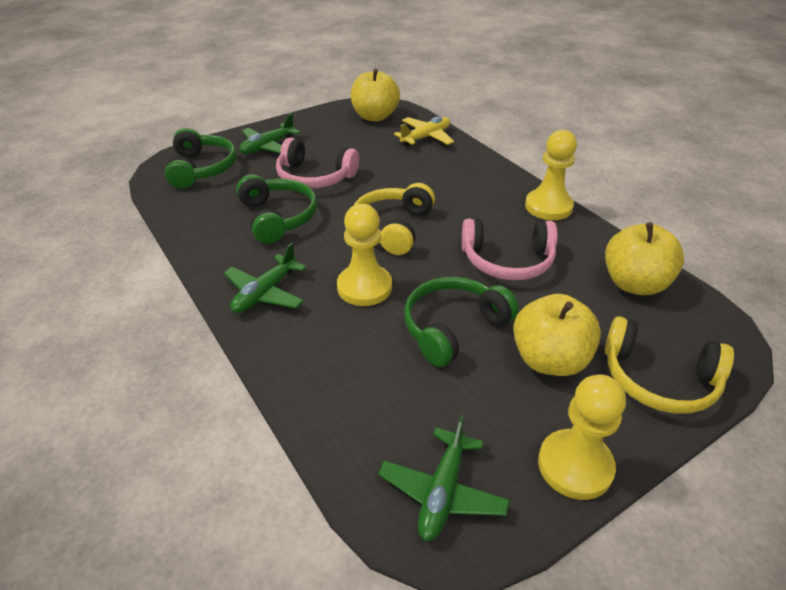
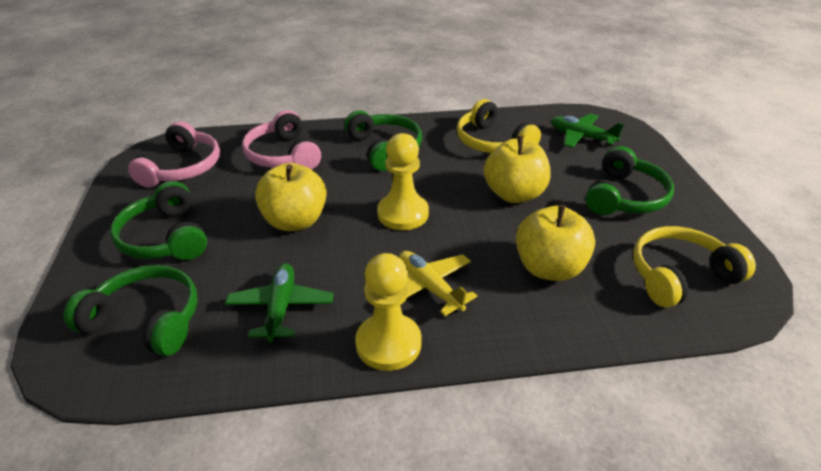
green headphones: 3 -> 4
green plane: 3 -> 2
yellow pawn: 3 -> 2

